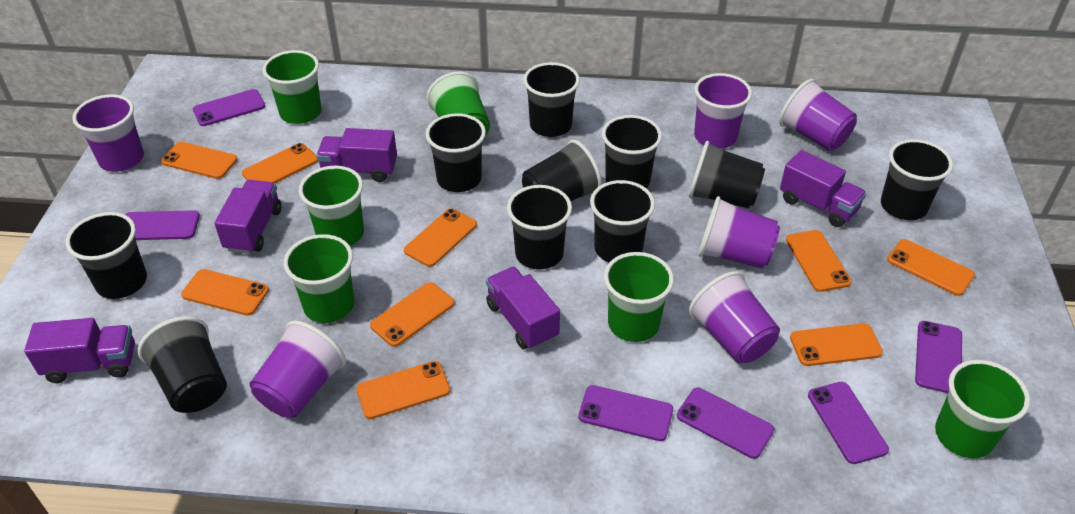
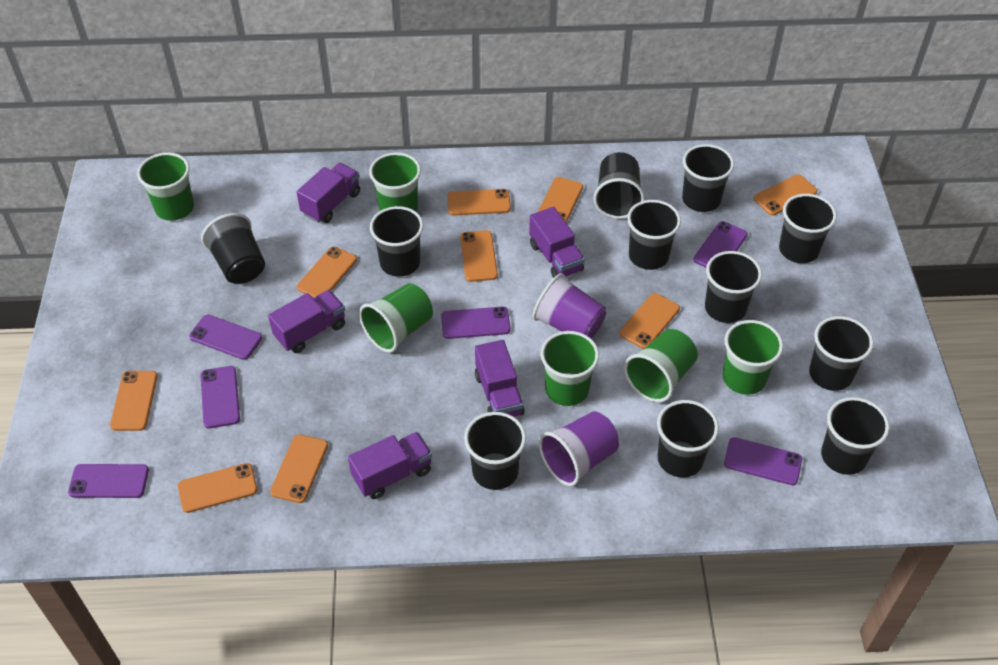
black cup: 10 -> 11
purple cup: 6 -> 2

